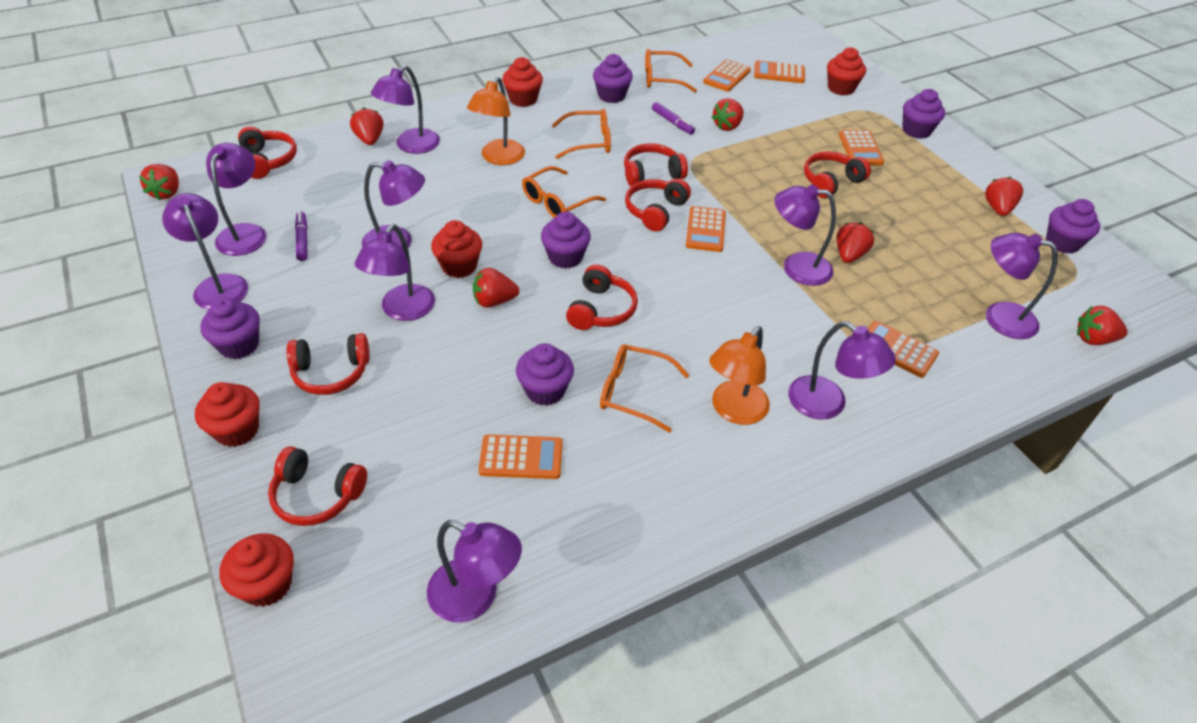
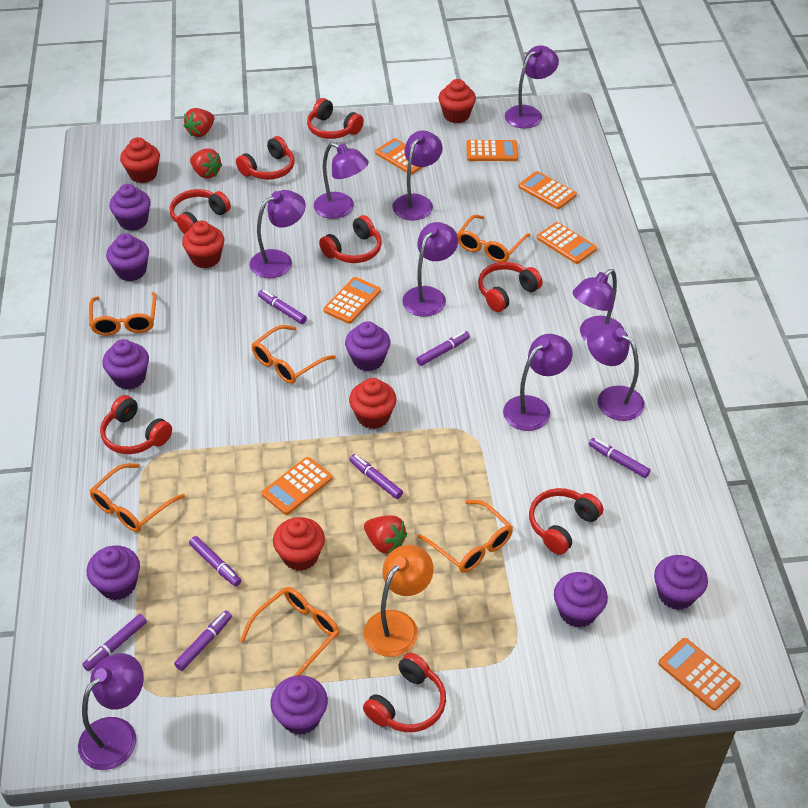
orange calculator: 6 -> 7
orange glasses: 4 -> 6
orange lamp: 2 -> 1
purple cupcake: 6 -> 8
purple marker: 2 -> 7
red headphones: 7 -> 8
red strawberry: 7 -> 3

